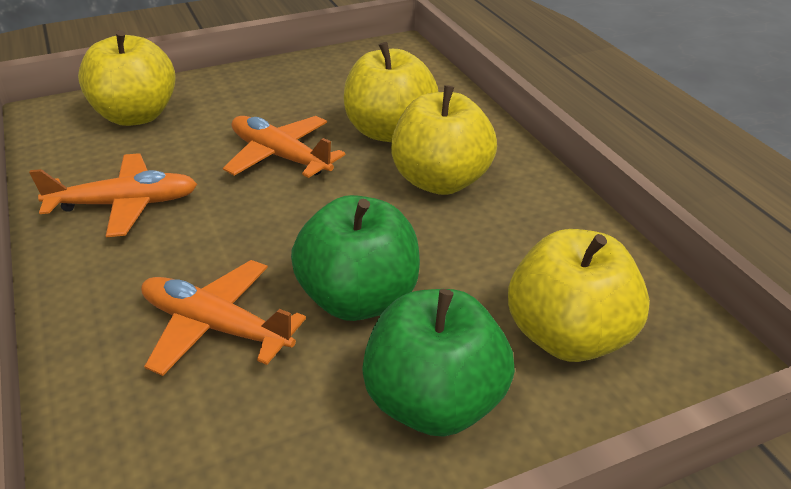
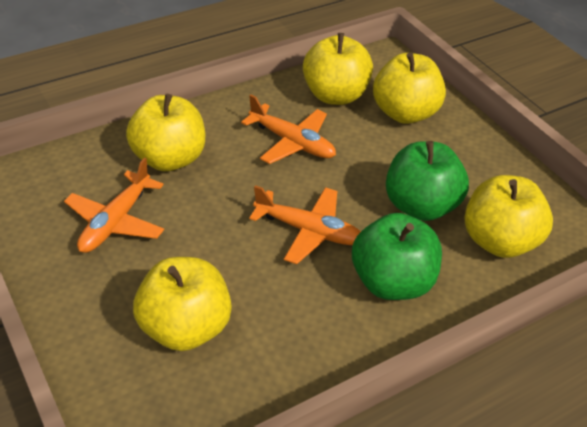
yellow apple: 4 -> 5

